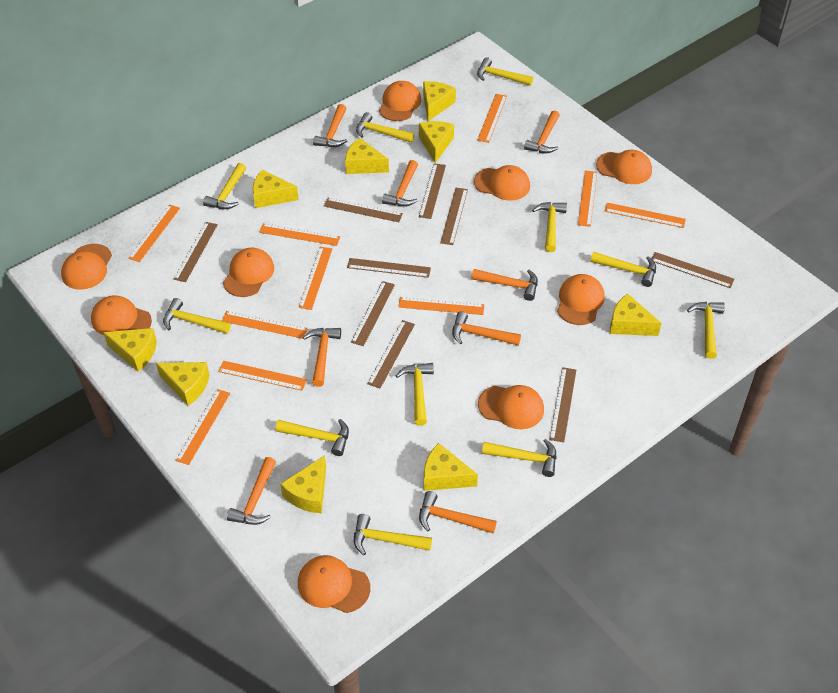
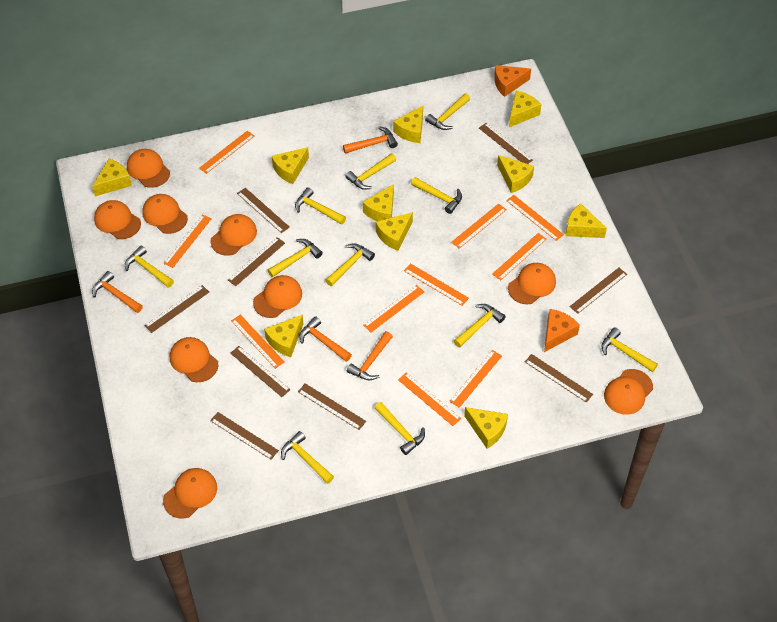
orange cheese: 0 -> 2
orange hammer: 8 -> 4
yellow cheese: 9 -> 10

